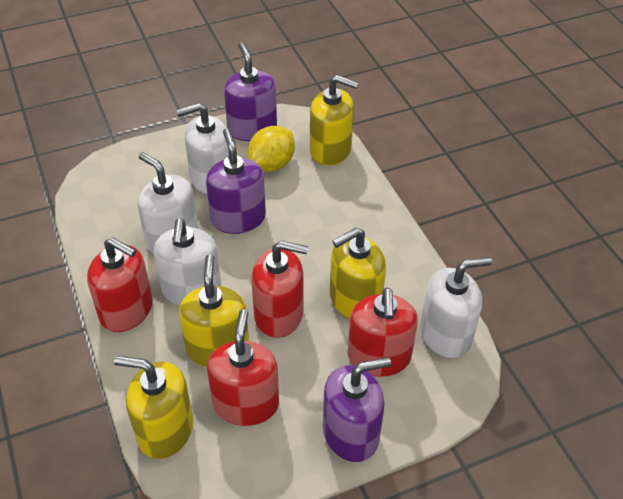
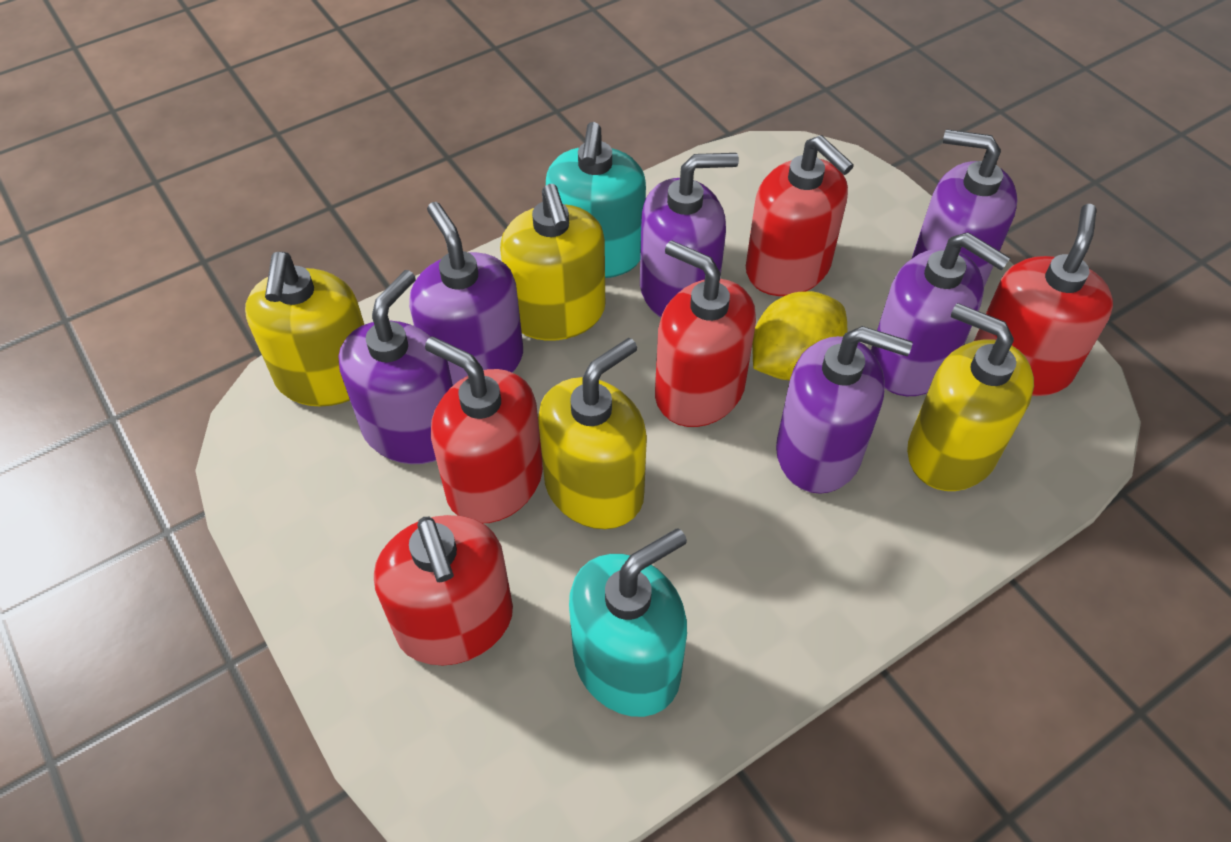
purple soap dispenser: 3 -> 6
red soap dispenser: 4 -> 5
turquoise soap dispenser: 0 -> 2
white soap dispenser: 4 -> 0

